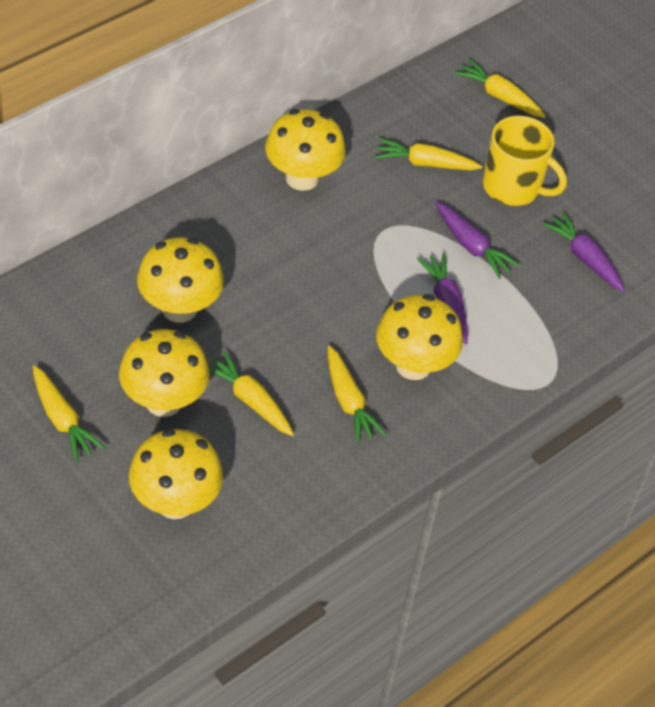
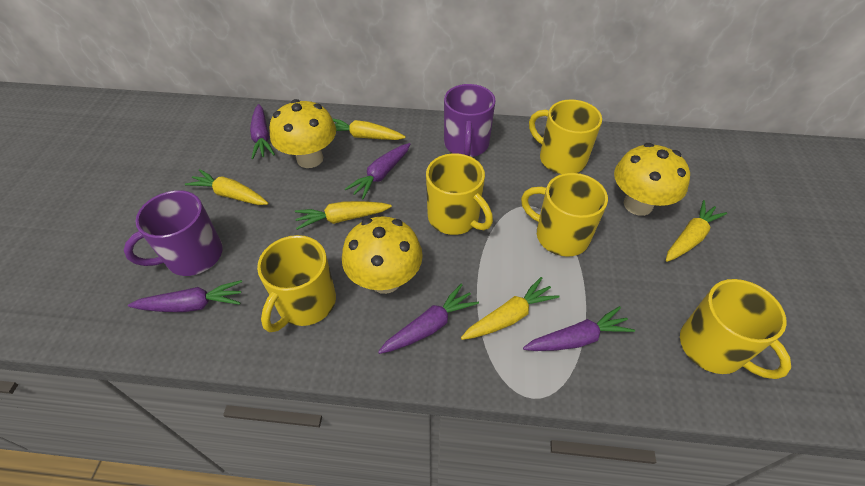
purple carrot: 3 -> 5
purple mug: 0 -> 2
yellow mug: 1 -> 5
yellow mushroom: 5 -> 3

